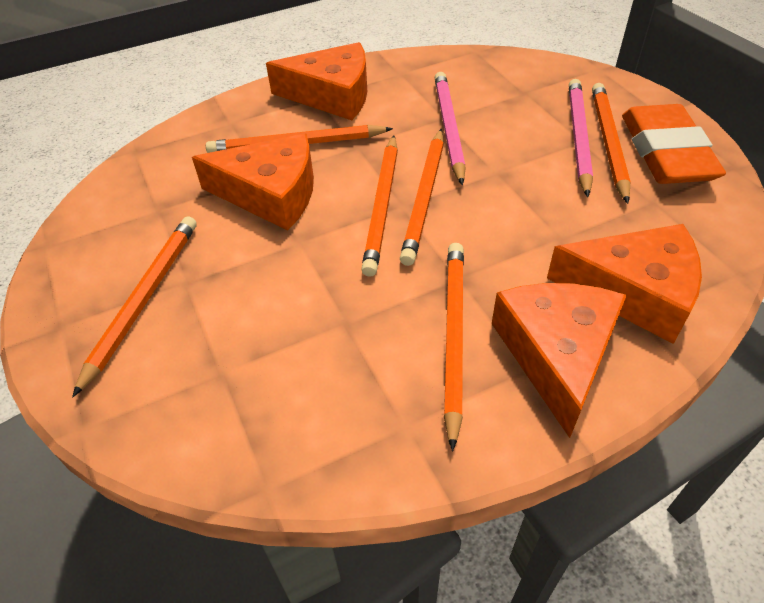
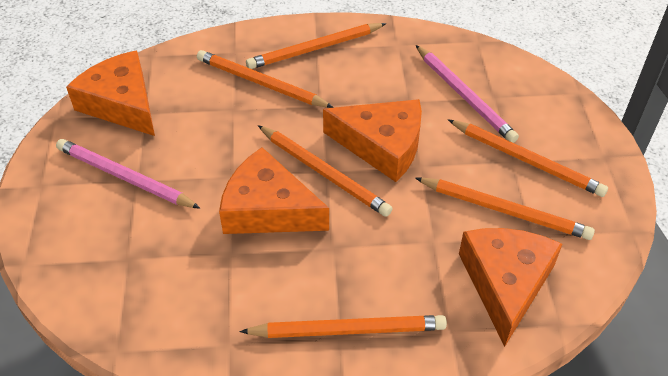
orange eraser: 1 -> 0

